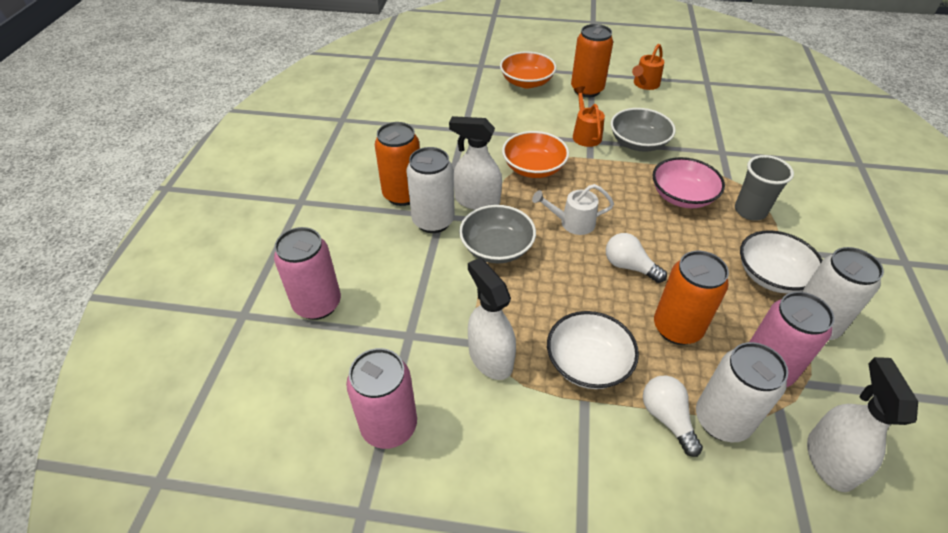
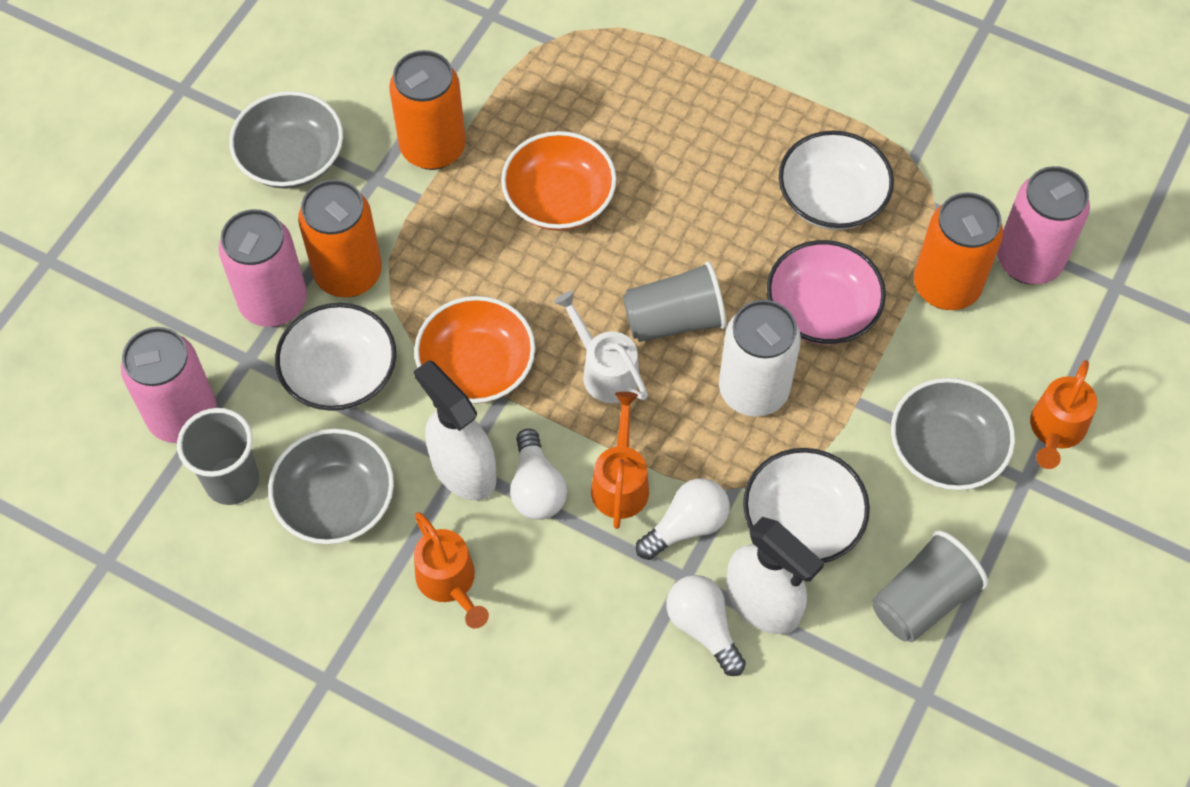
grey bowl: 2 -> 3
grey cup: 1 -> 3
orange watering can: 2 -> 3
white bowl: 2 -> 3
white can: 3 -> 1
white light bulb: 2 -> 3
white spray bottle: 3 -> 2

